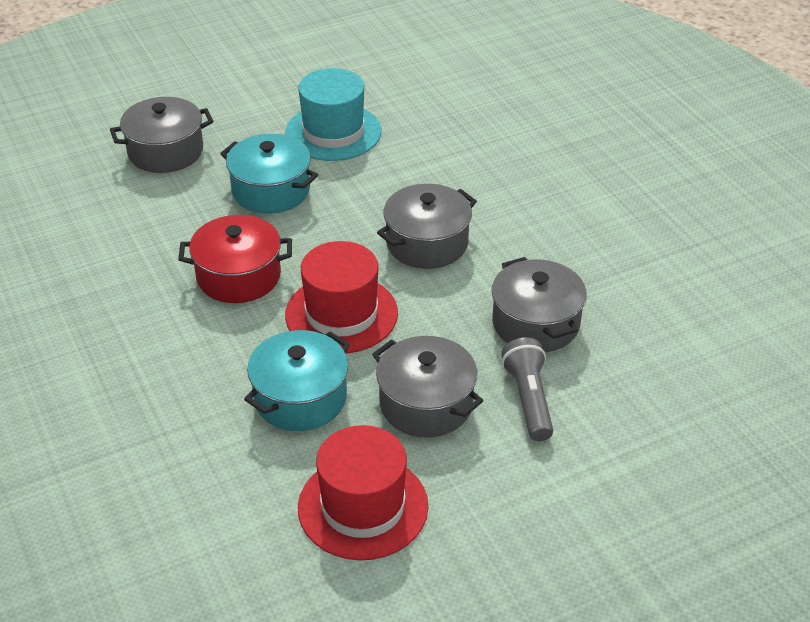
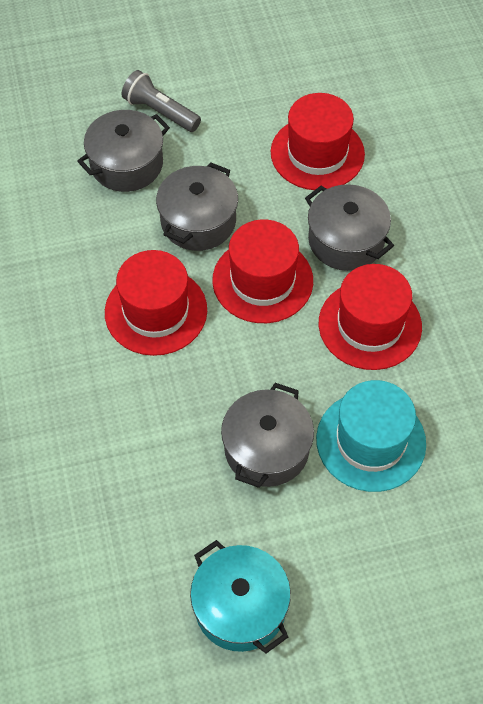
red hat: 2 -> 4
red pot: 1 -> 0
turquoise pot: 2 -> 1

